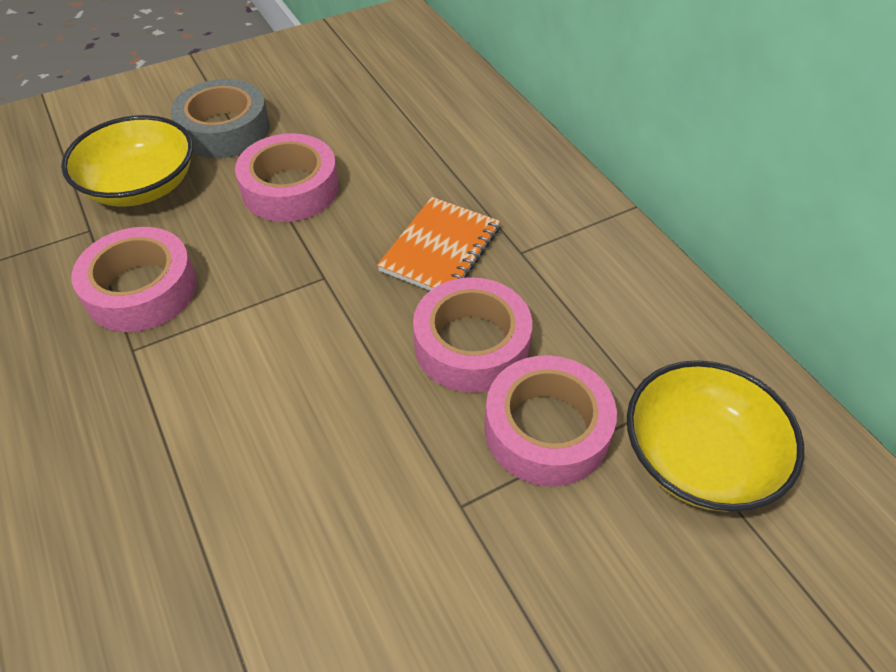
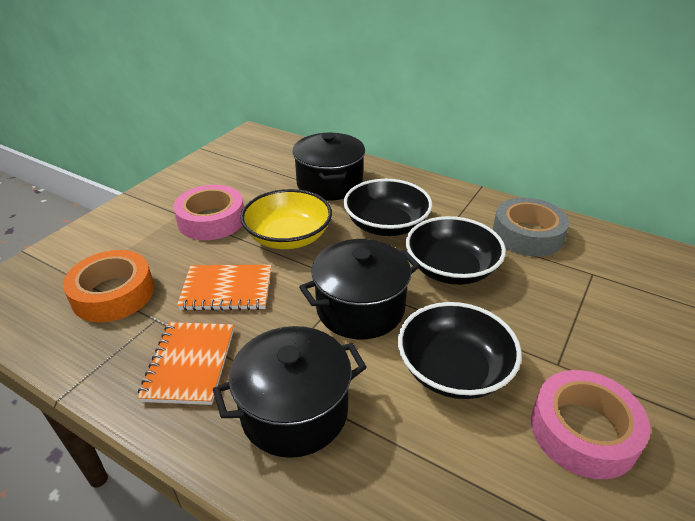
black bowl: 0 -> 3
black pot: 0 -> 3
orange notebook: 1 -> 2
orange tape: 0 -> 1
pink tape: 4 -> 2
yellow bowl: 2 -> 1

